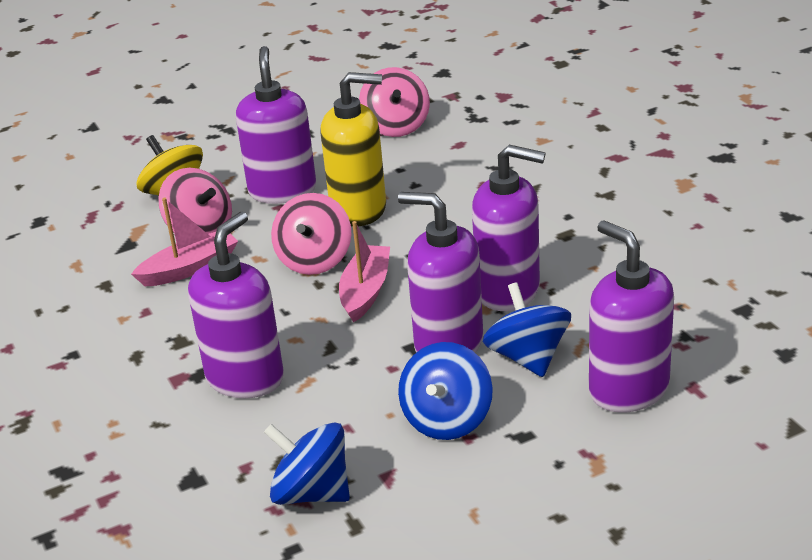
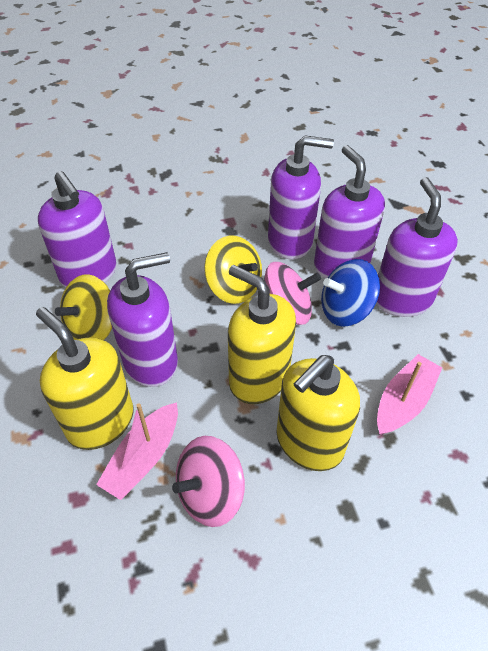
blue spinning top: 3 -> 1
pink spinning top: 3 -> 2
yellow soap dispenser: 1 -> 3
yellow spinning top: 1 -> 2

